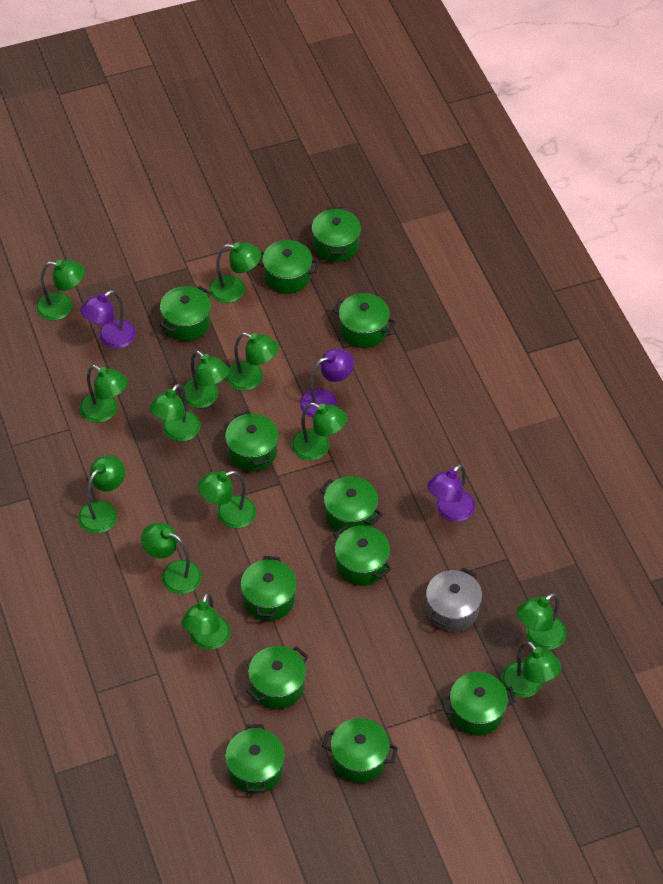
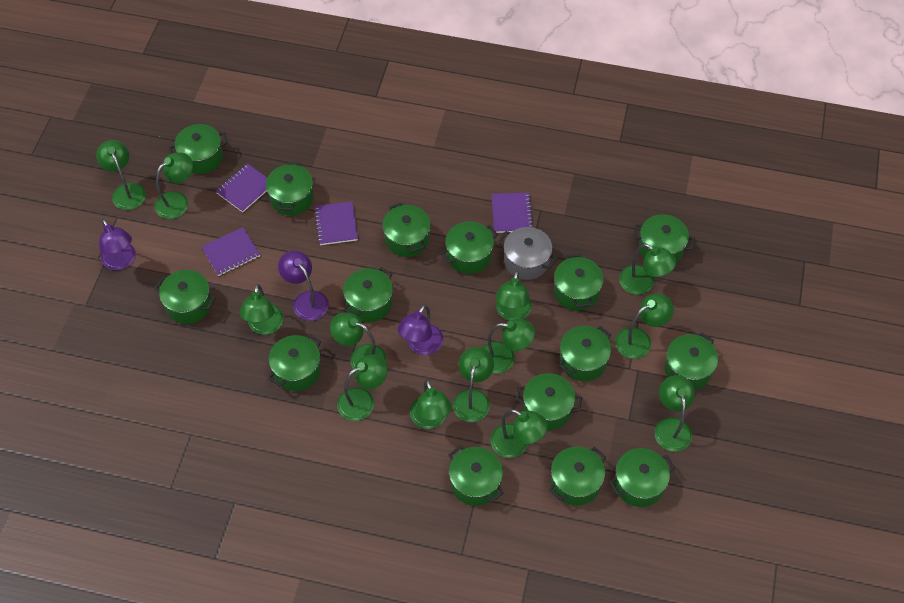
green pot: 12 -> 15
purple notebook: 0 -> 4

